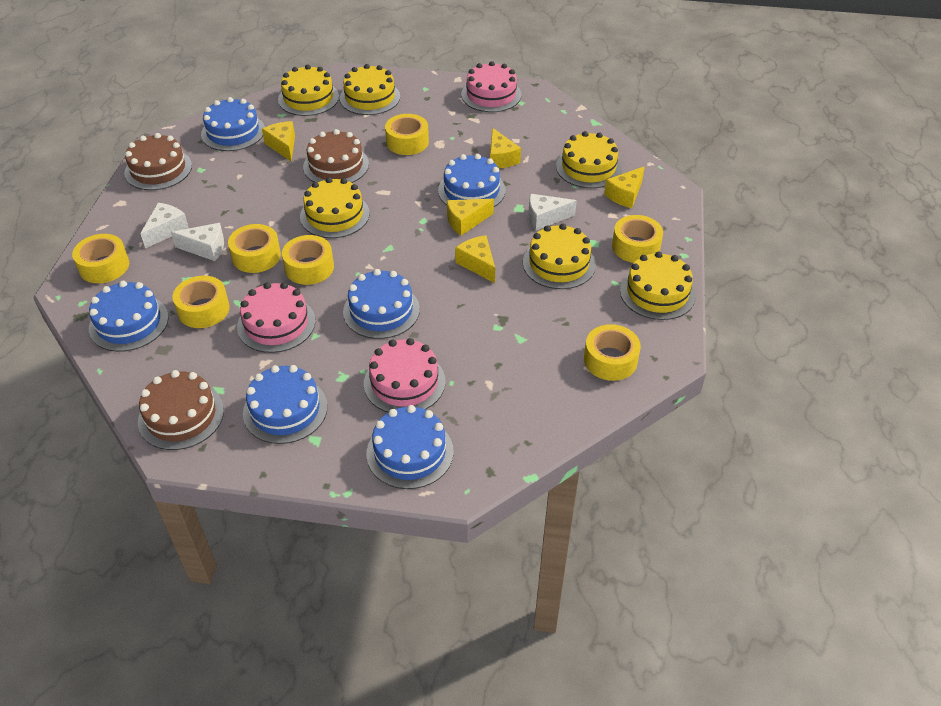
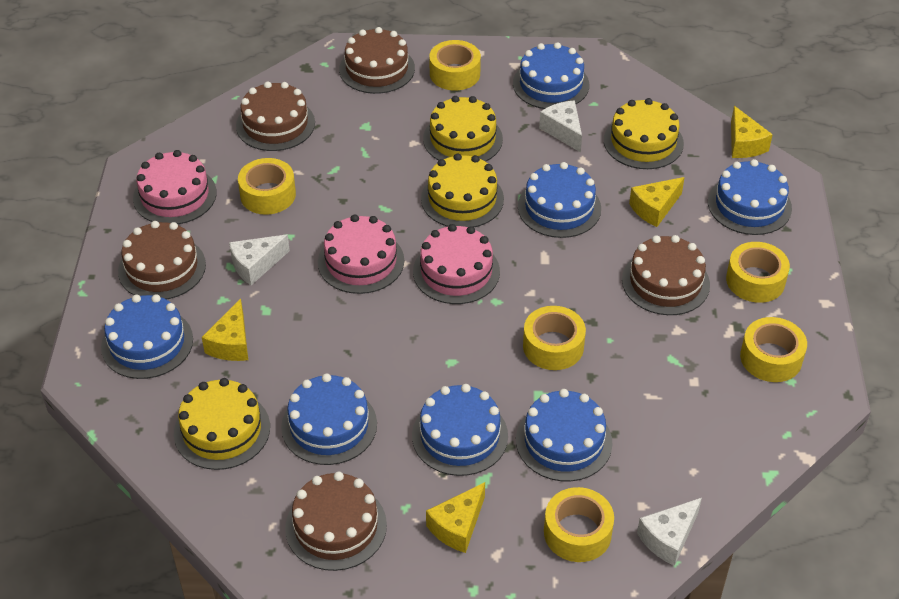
blue cake: 6 -> 7
brown cake: 3 -> 5
yellow cake: 6 -> 4
yellow cheese: 5 -> 4
yellow tape: 7 -> 6

